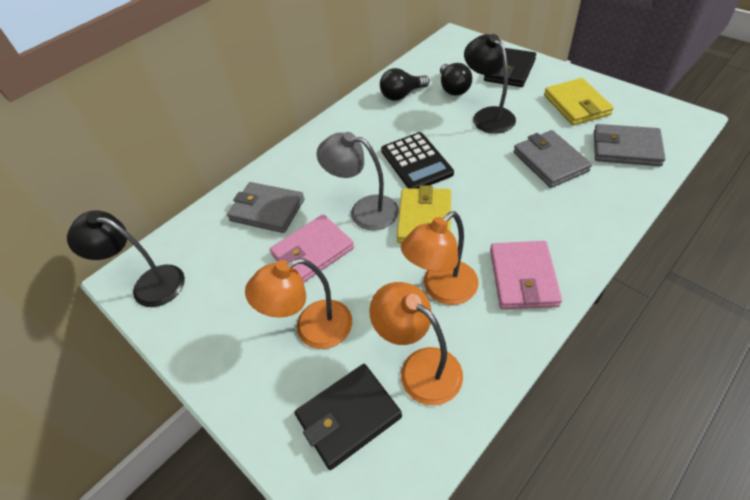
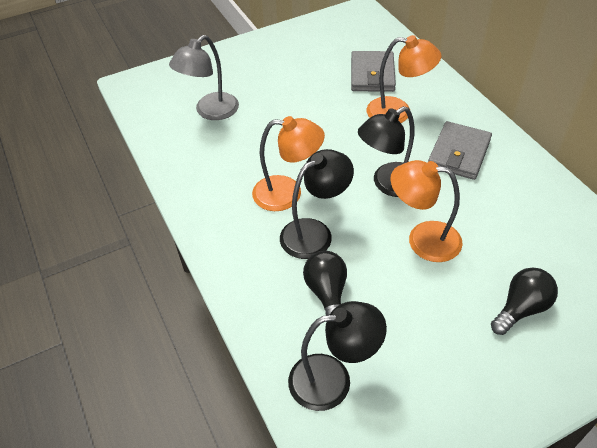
black calculator: 1 -> 0
black lamp: 2 -> 3
black wallet: 2 -> 0
grey wallet: 3 -> 2
pink wallet: 2 -> 0
yellow wallet: 2 -> 0

